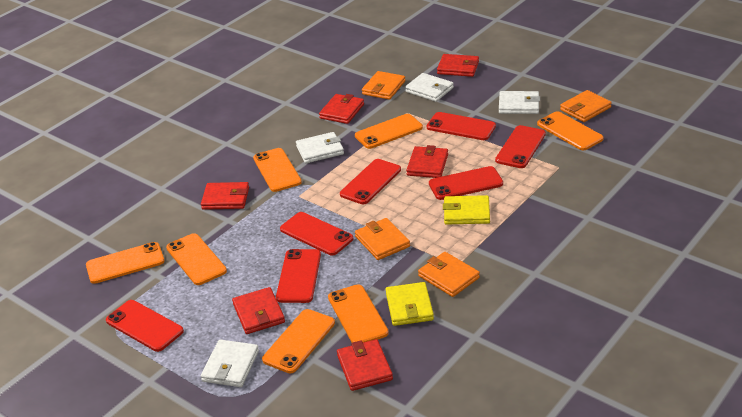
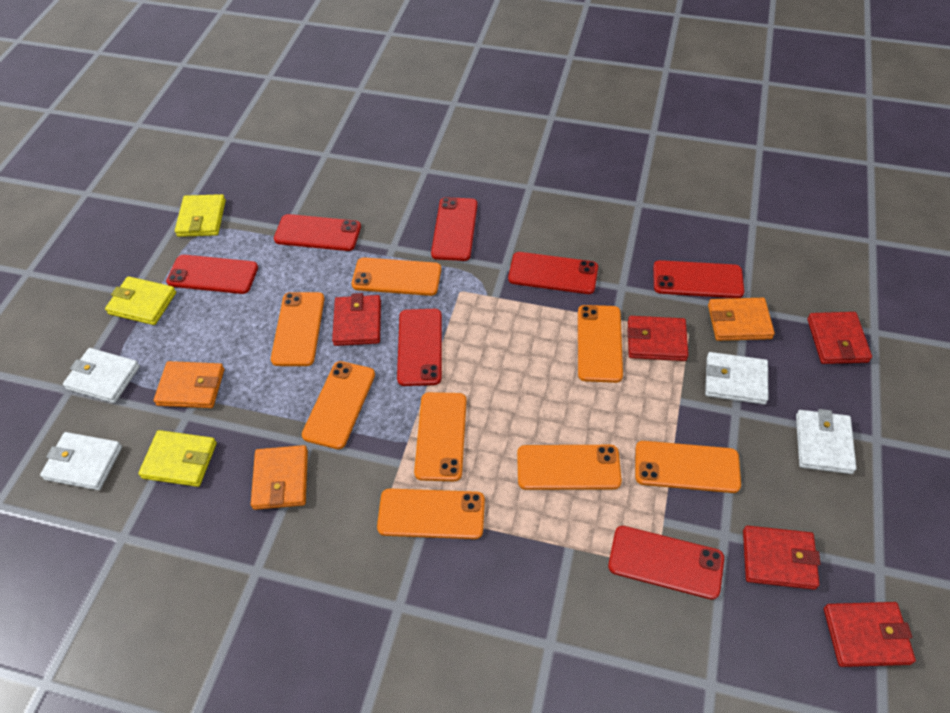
orange phone: 7 -> 8
orange wallet: 4 -> 3
red wallet: 6 -> 5
yellow wallet: 2 -> 3

